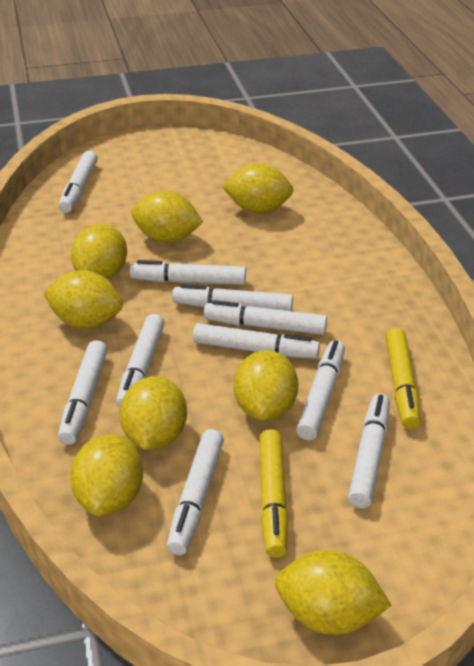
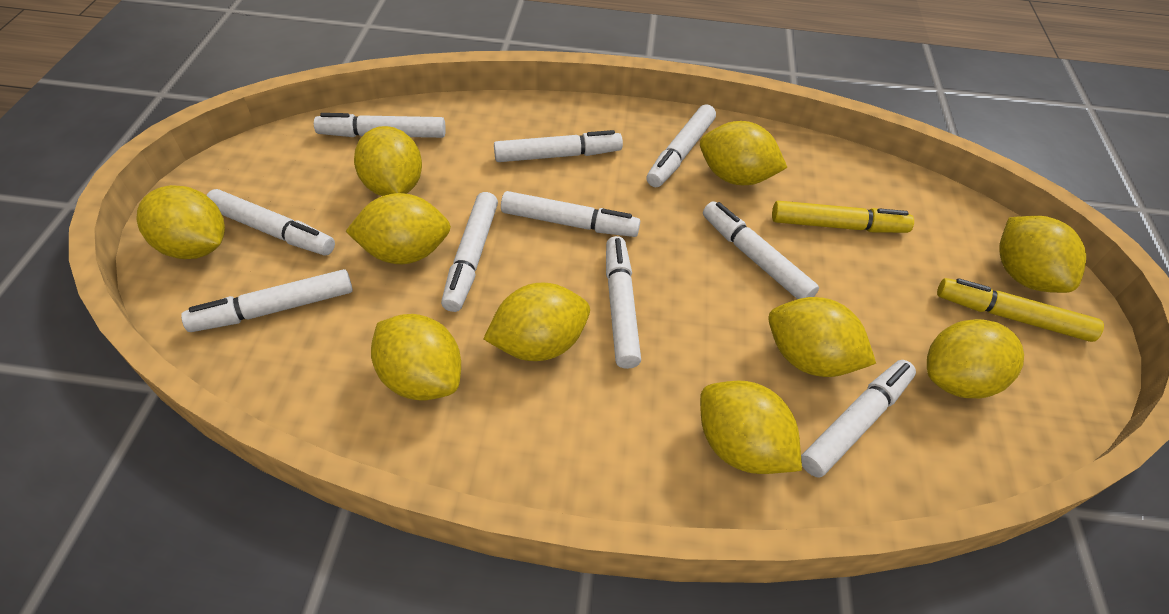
yellow lemon: 8 -> 10

